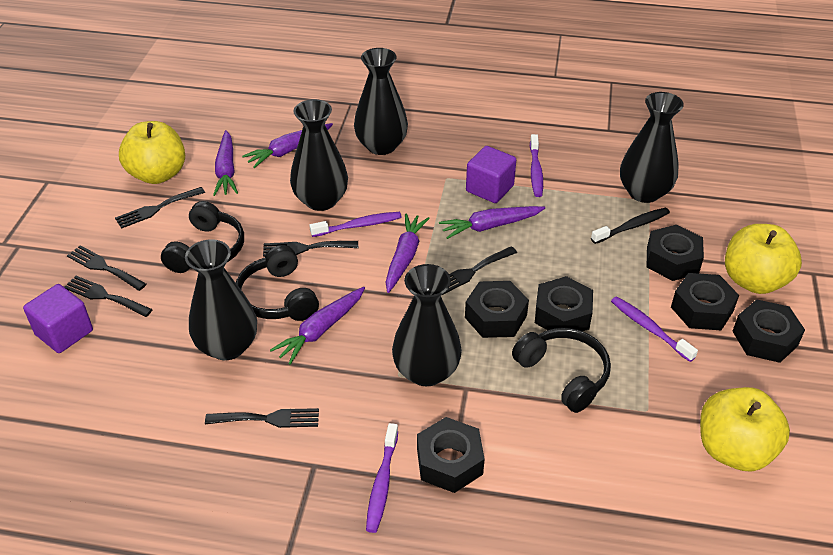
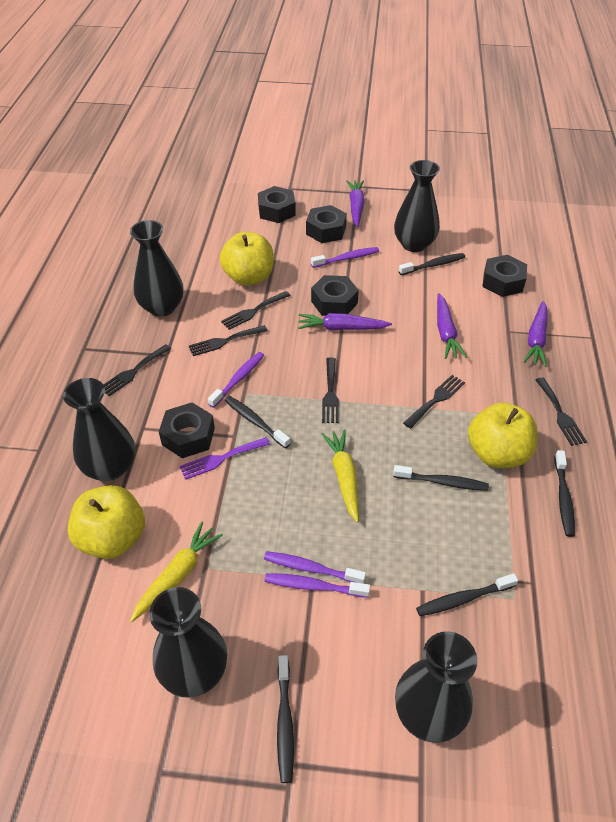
black headphones: 3 -> 0
black nut: 6 -> 5
black toothbrush: 1 -> 6
purple carrot: 5 -> 4
purple cube: 2 -> 0
purple fork: 0 -> 1
yellow carrot: 0 -> 2

